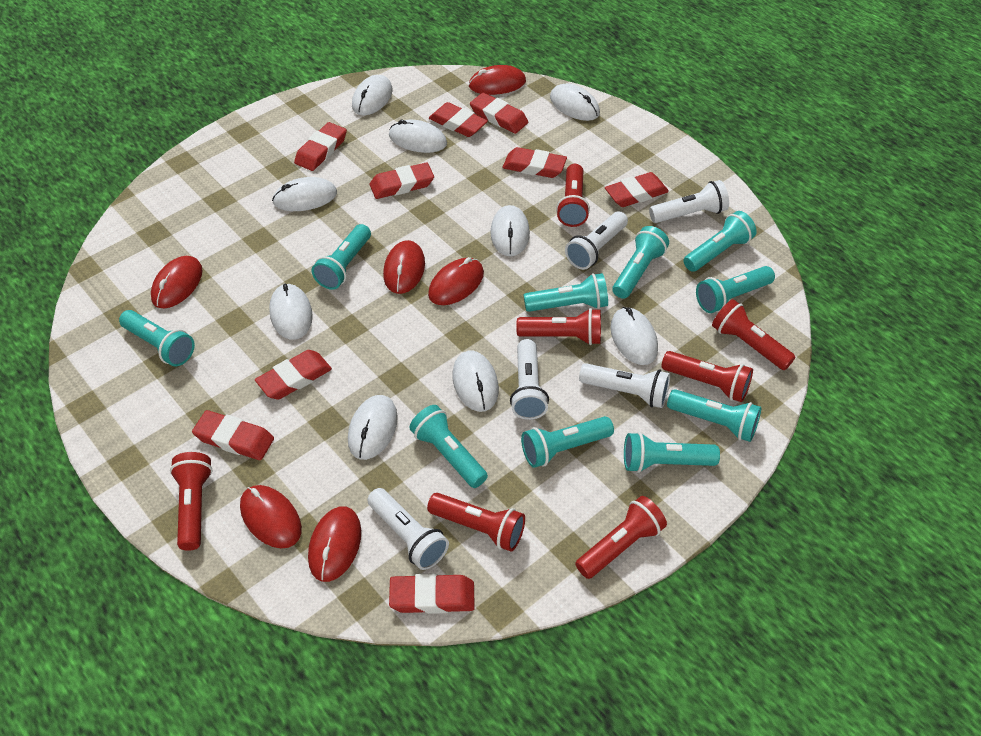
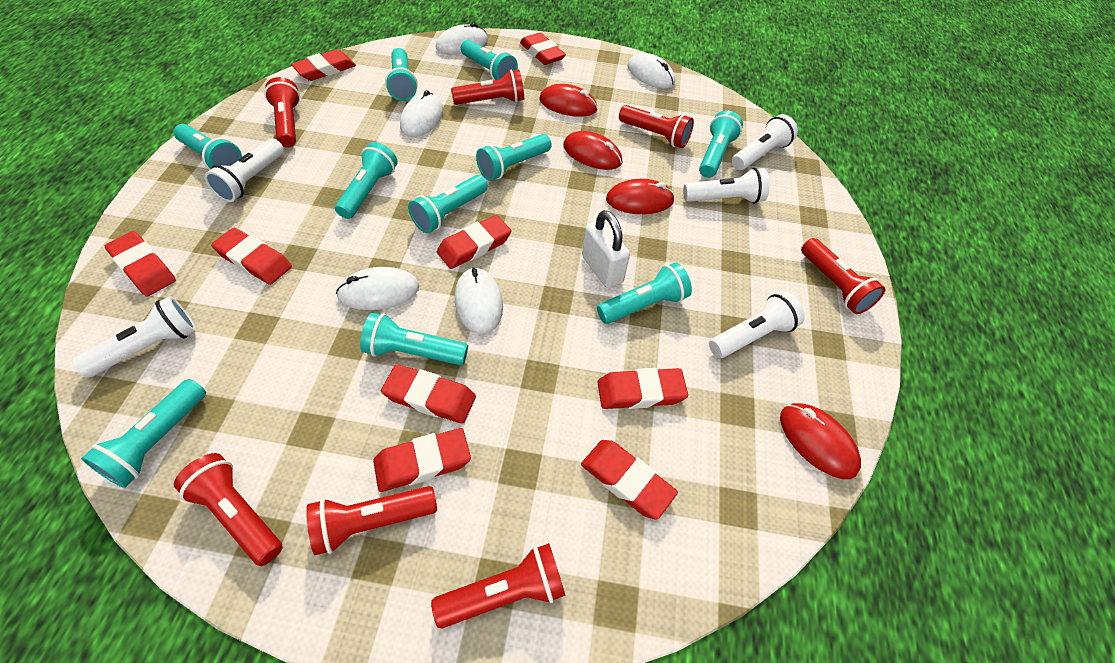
red mouse: 6 -> 4
white mouse: 9 -> 5
white padlock: 0 -> 1

